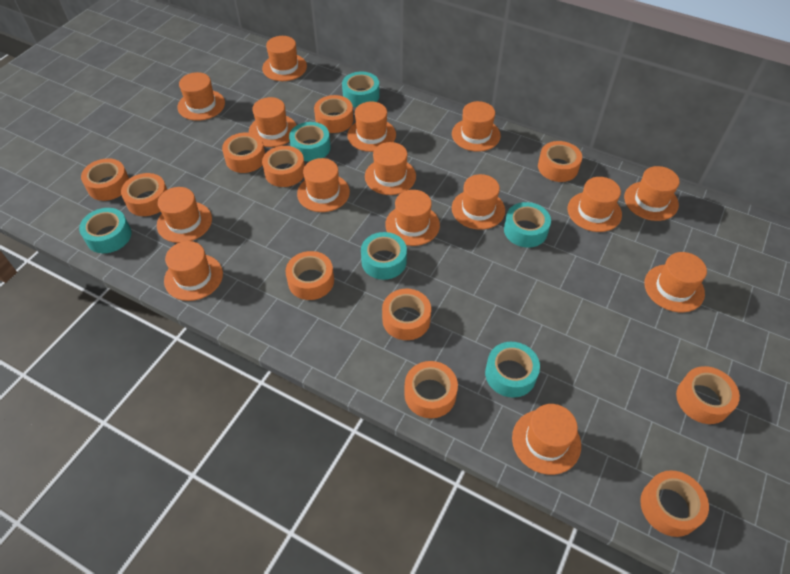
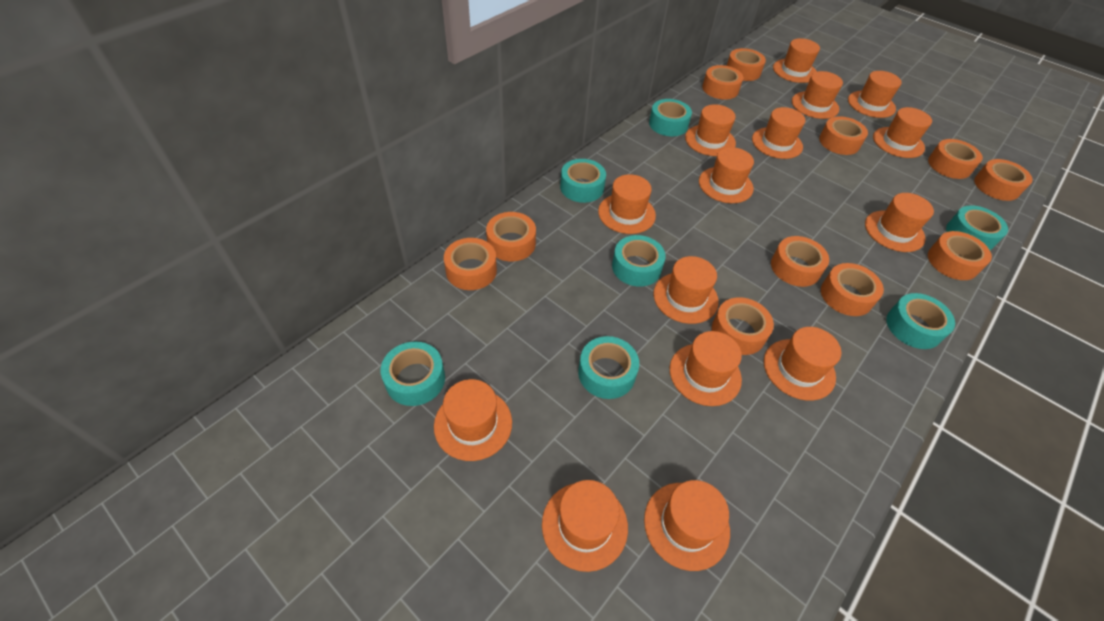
turquoise tape: 6 -> 7

